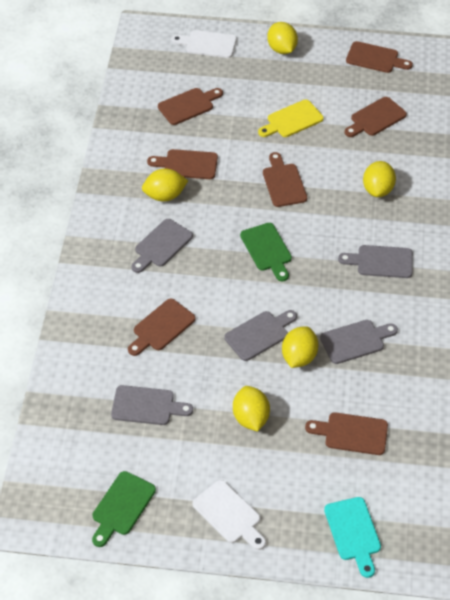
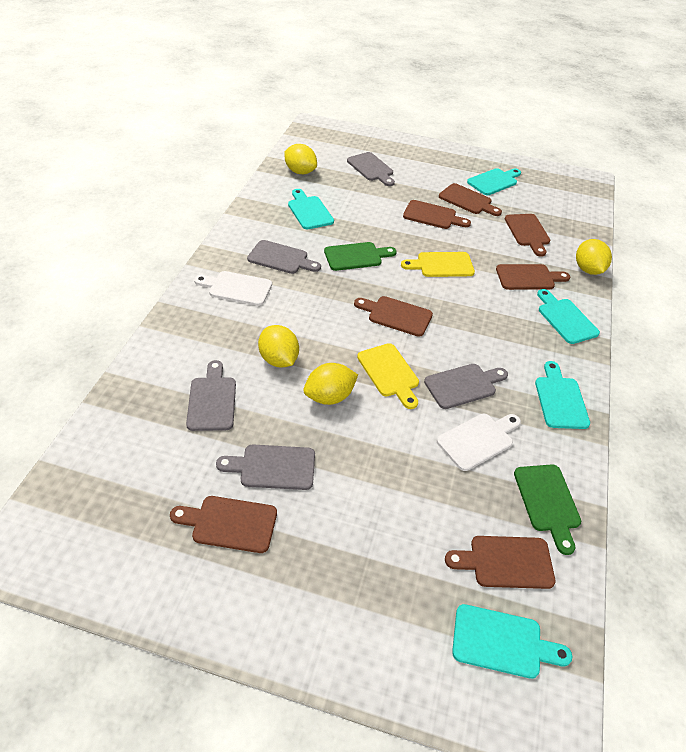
turquoise cutting board: 1 -> 5
yellow cutting board: 1 -> 2
yellow lemon: 5 -> 4

